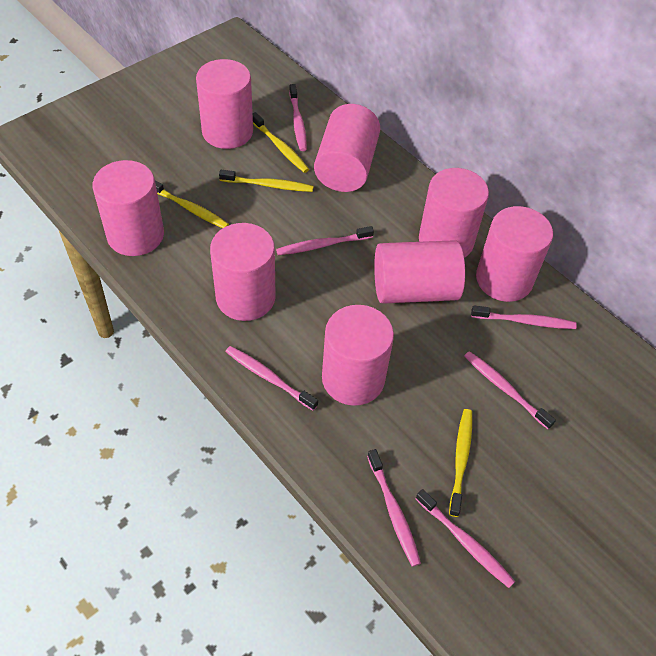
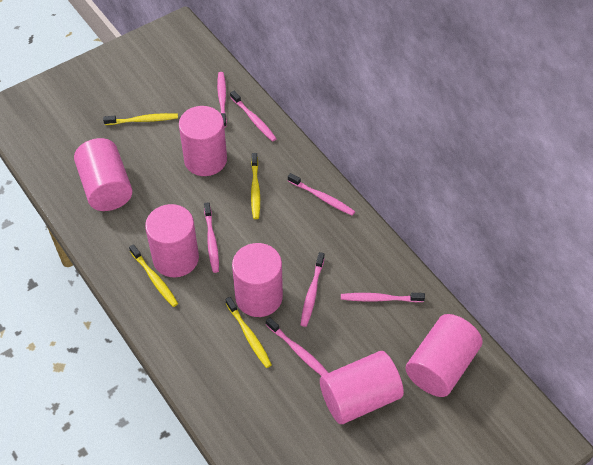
pink cylinder: 8 -> 6

